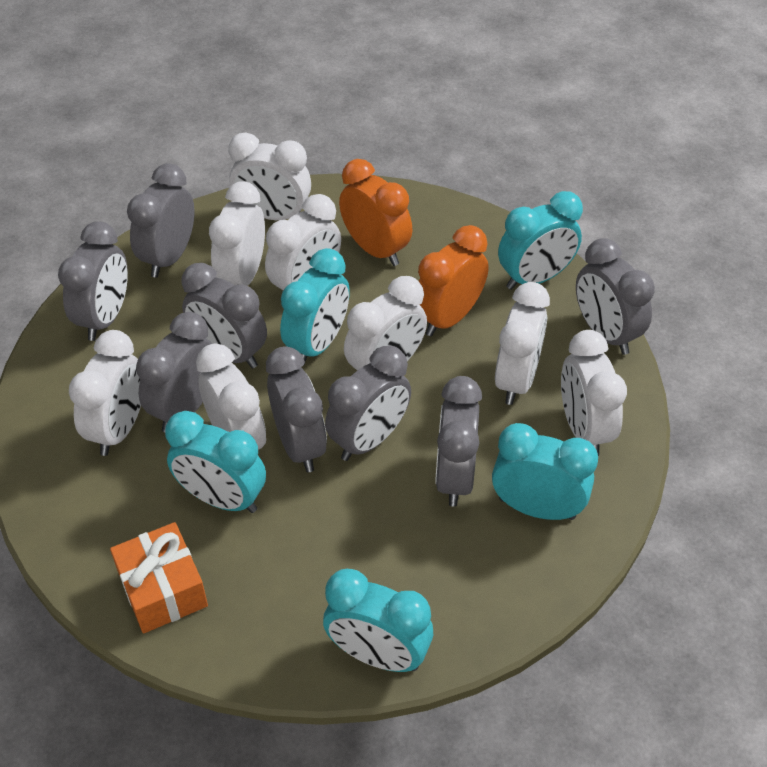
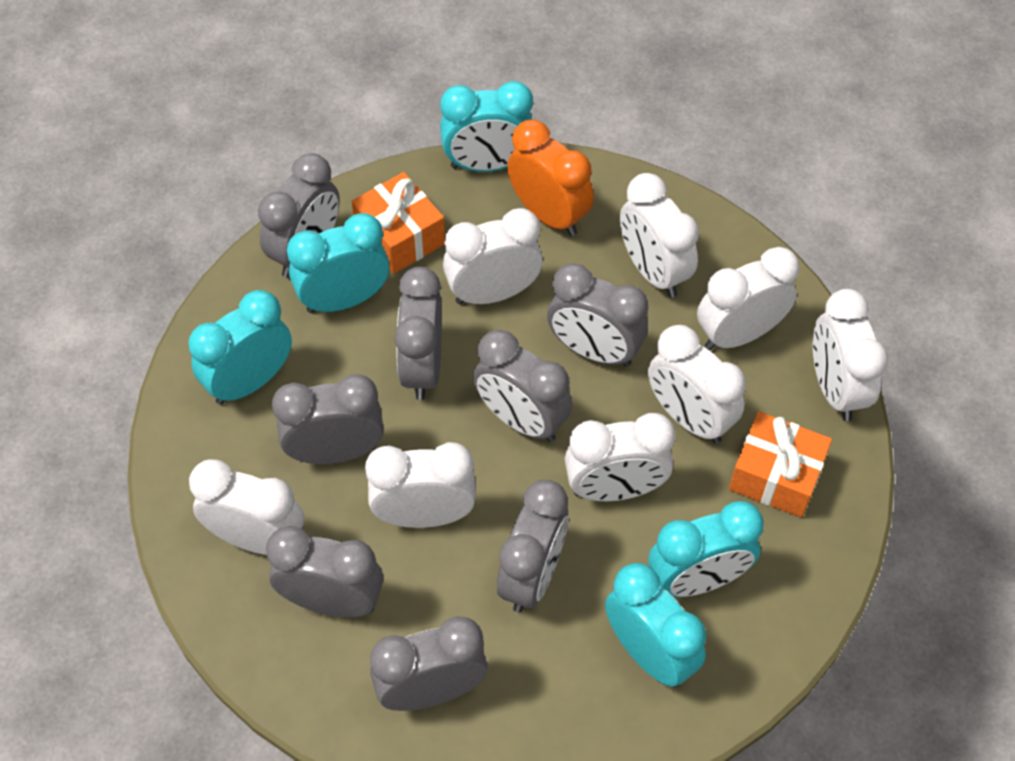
orange clock: 2 -> 1
orange gift: 1 -> 2

